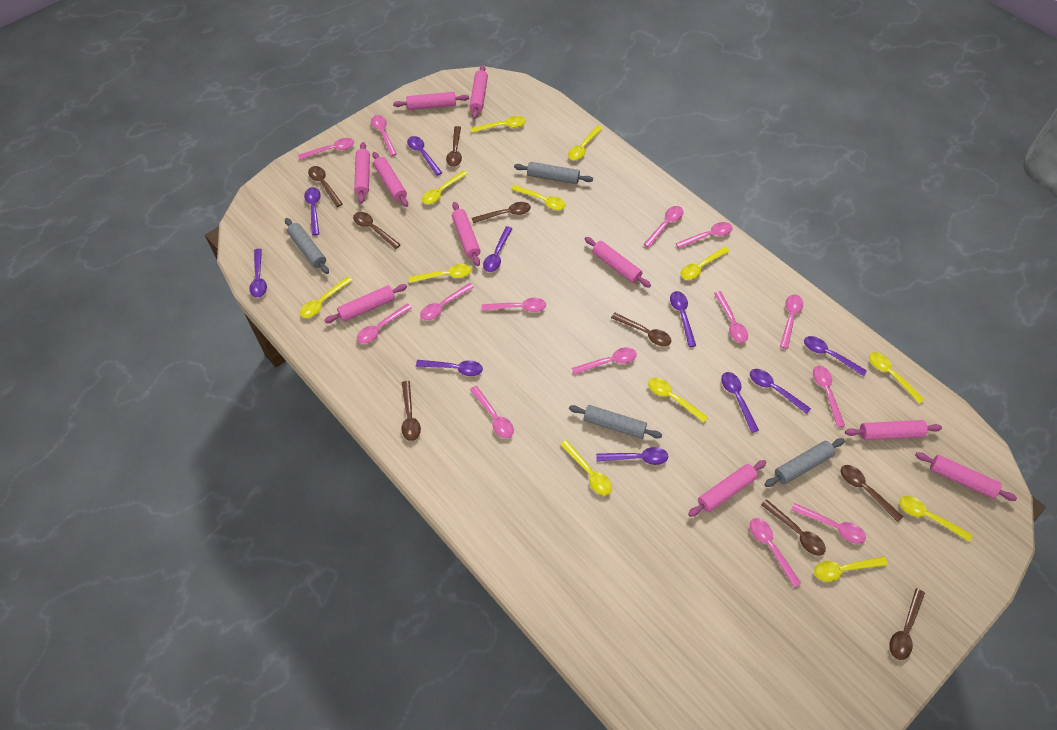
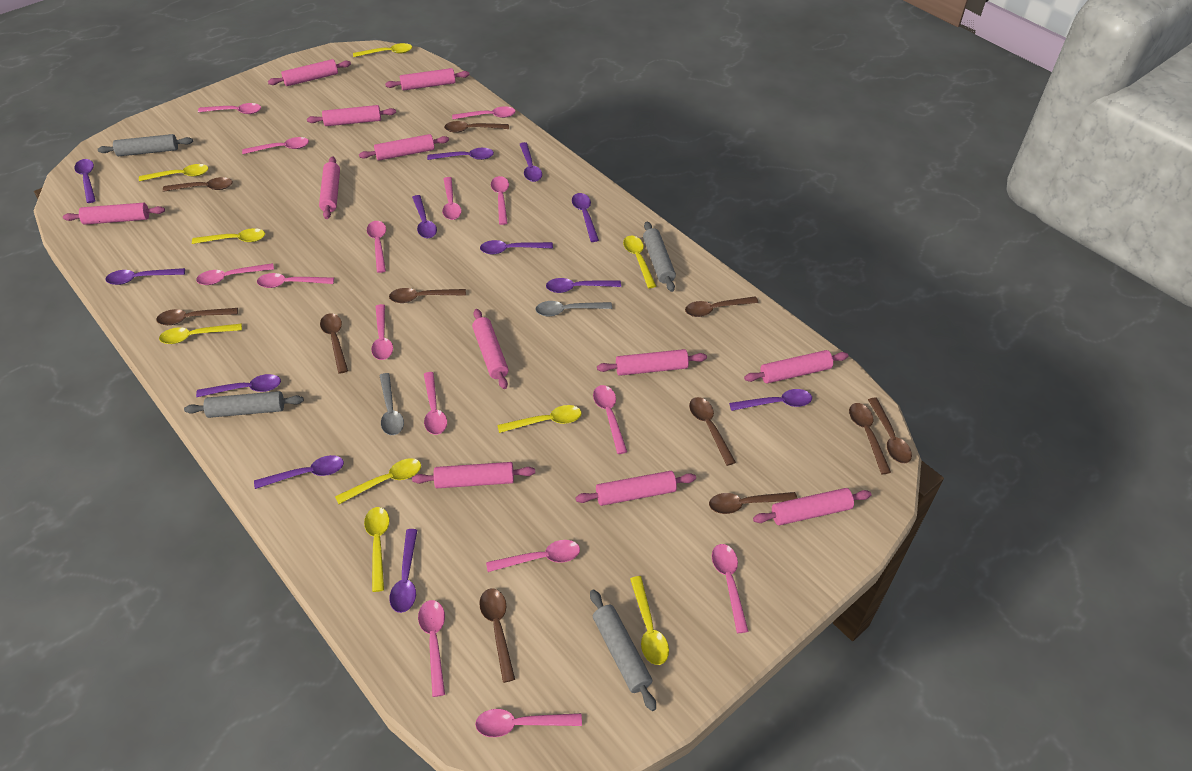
brown spoon: 9 -> 11
grey spoon: 0 -> 2
pink rolling pin: 10 -> 12
pink spoon: 14 -> 15
purple spoon: 10 -> 12
yellow spoon: 12 -> 9

